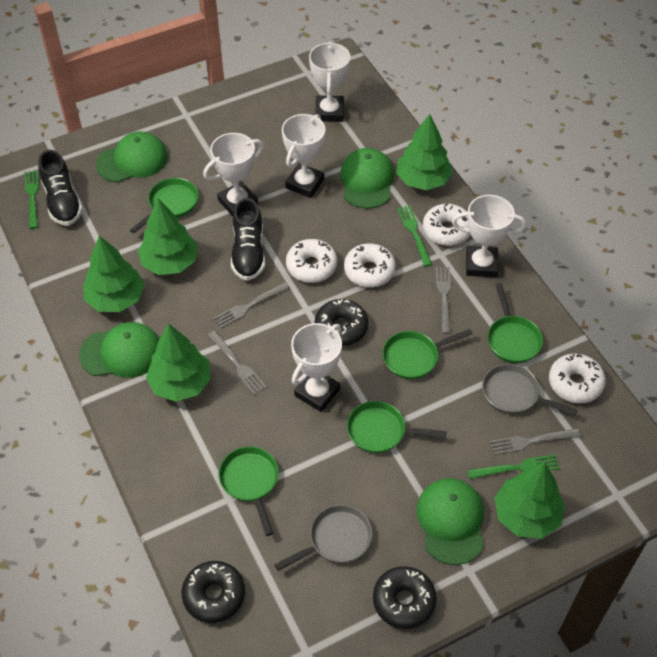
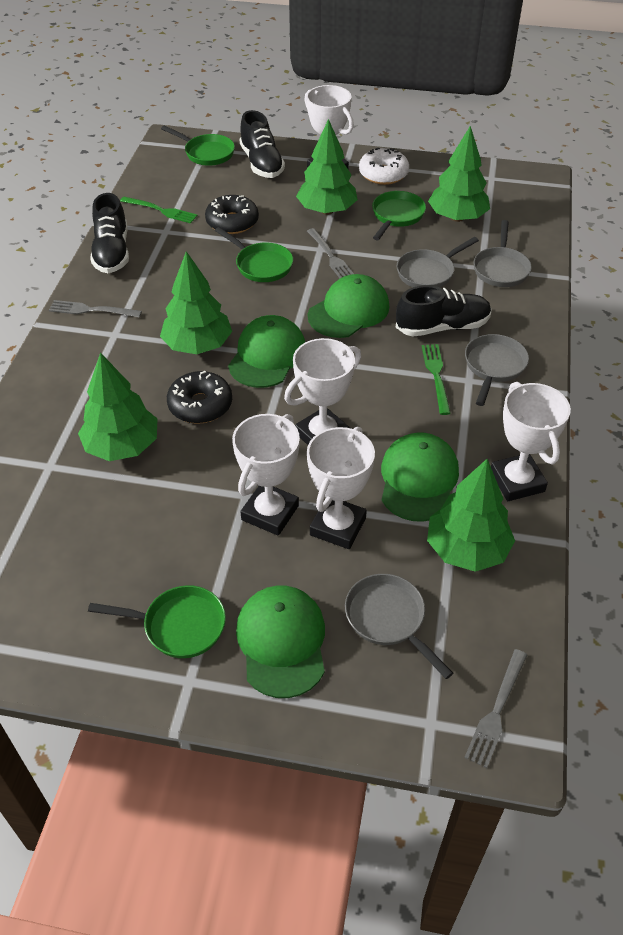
black donut: 3 -> 2
black shoe: 2 -> 3
green fork: 3 -> 2
green pan: 5 -> 4
grey fork: 4 -> 3
grey pan: 2 -> 4
white donut: 4 -> 1

